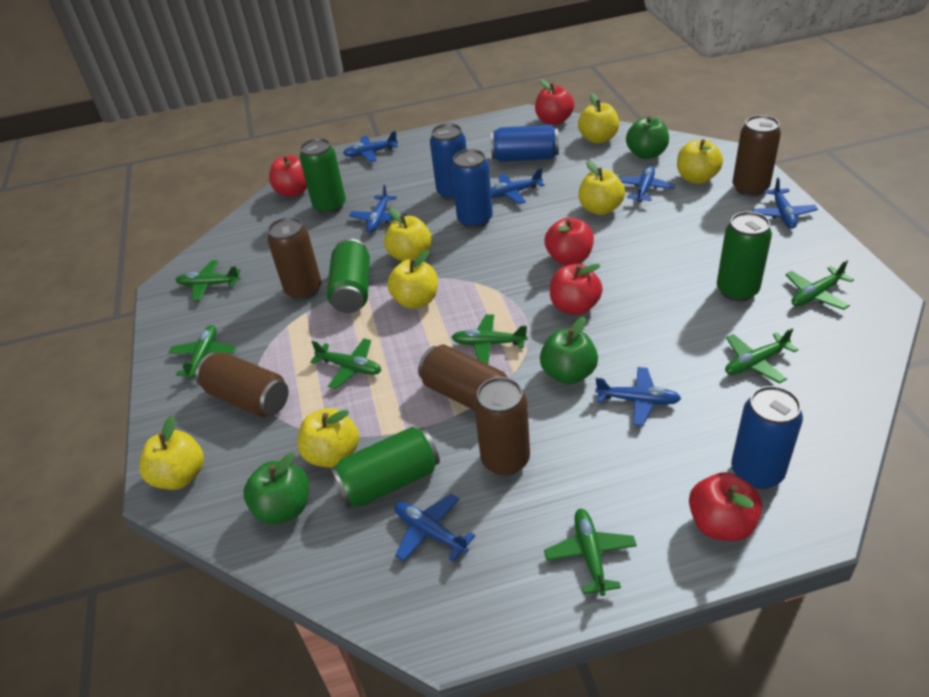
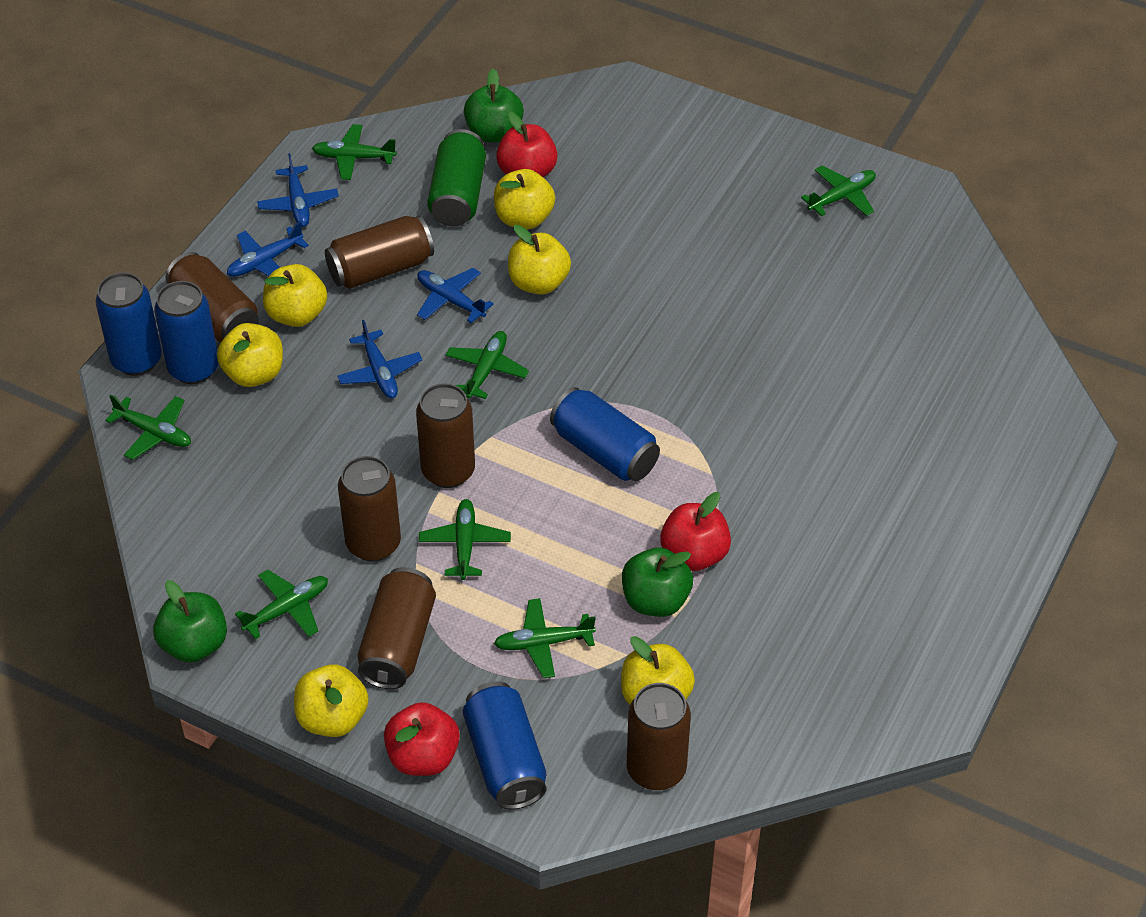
blue plane: 7 -> 4
brown can: 5 -> 6
green can: 4 -> 1
red apple: 5 -> 3
yellow apple: 7 -> 6

